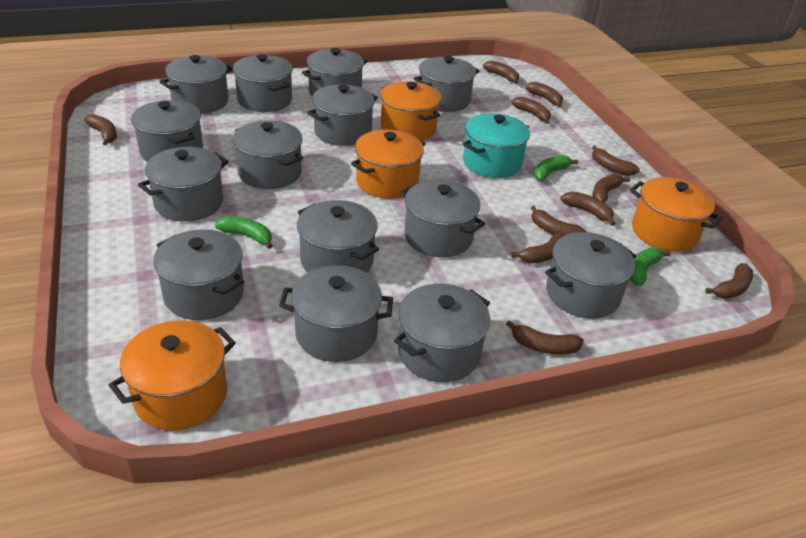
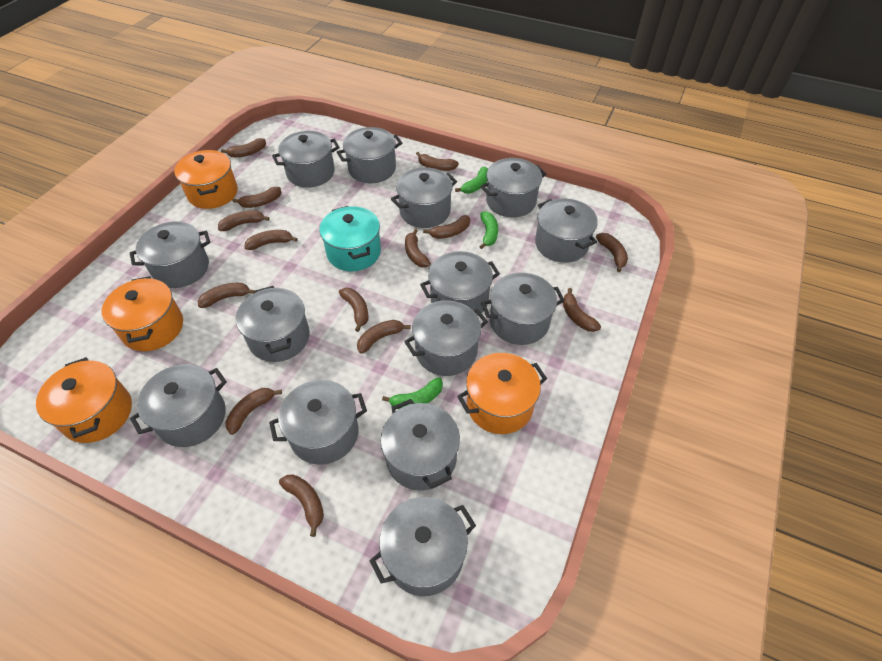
brown banana: 11 -> 14

